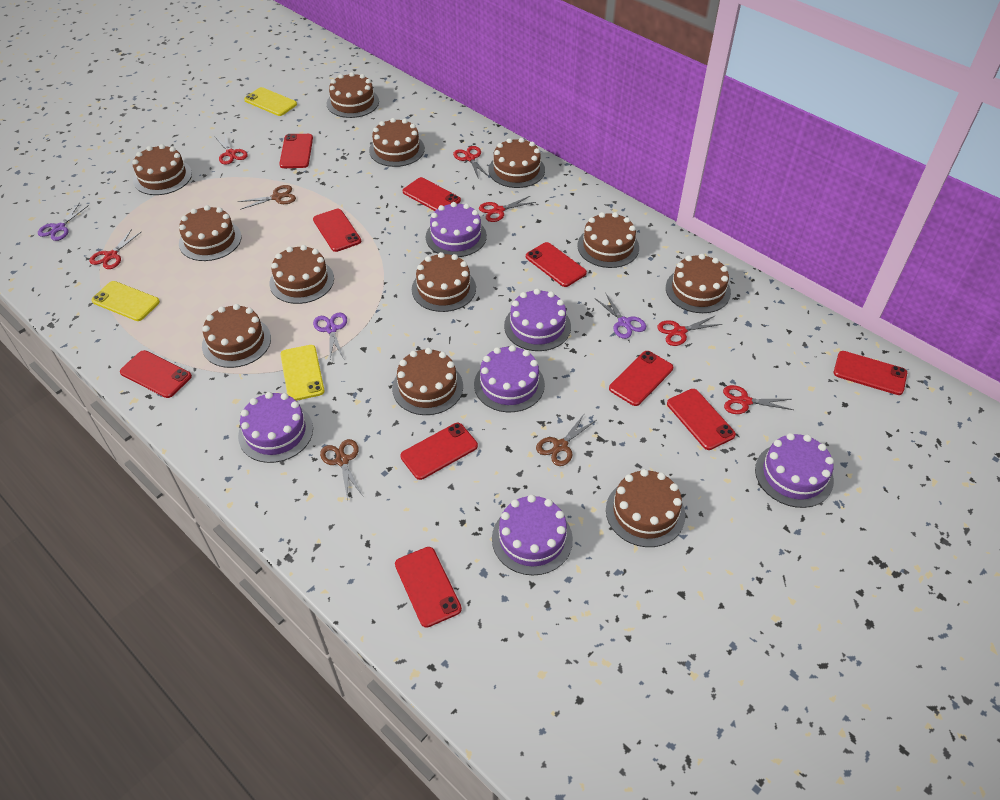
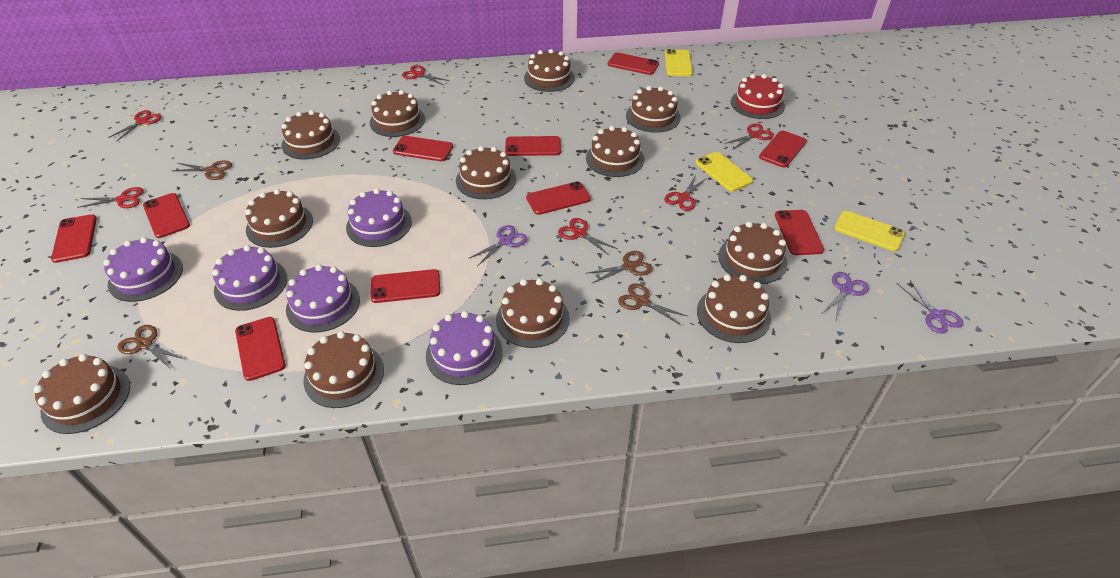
brown scissors: 3 -> 4
purple cake: 6 -> 5
red cake: 0 -> 1

